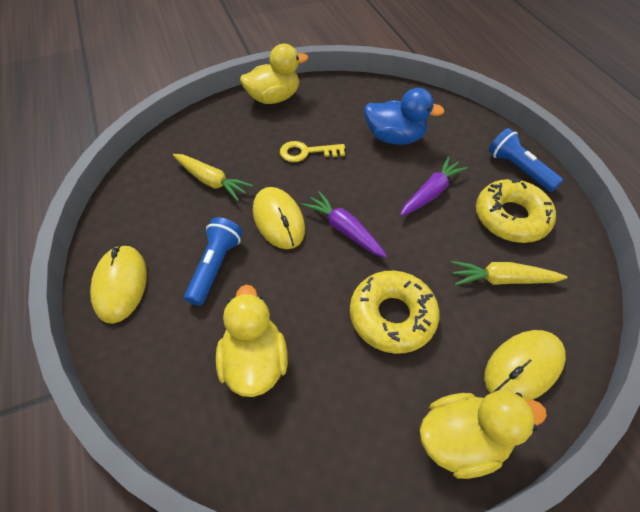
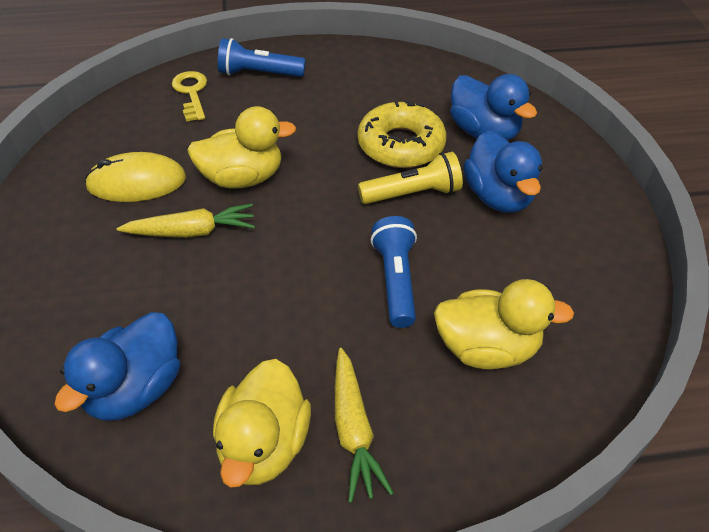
blue duck: 1 -> 3
purple carrot: 2 -> 0
yellow donut: 2 -> 1
yellow flashlight: 0 -> 1
yellow mouse: 3 -> 1

